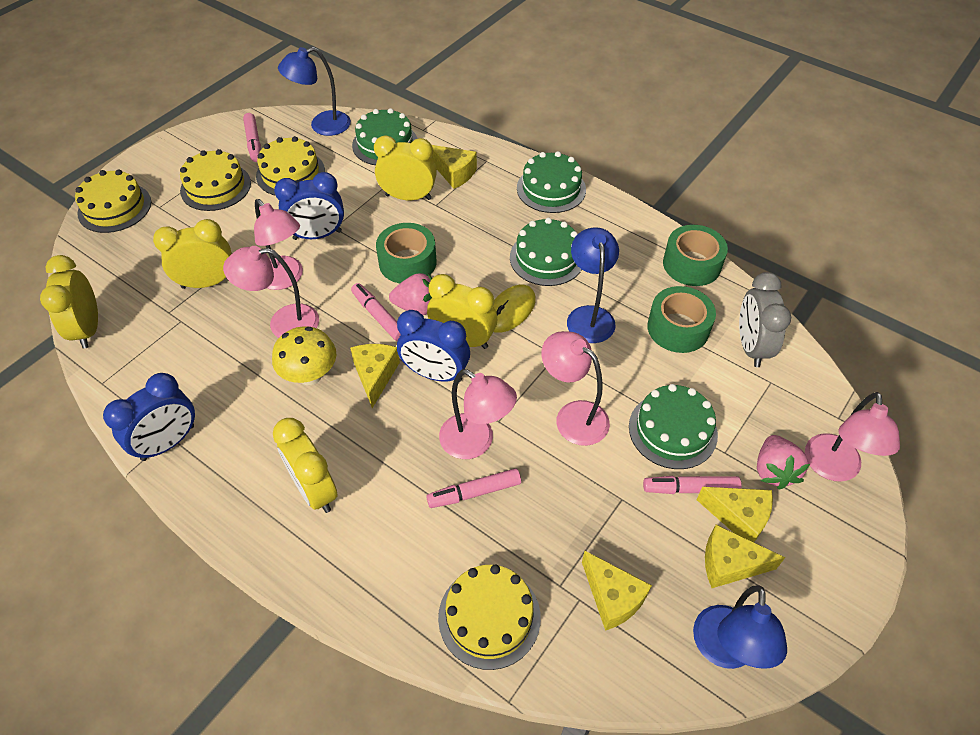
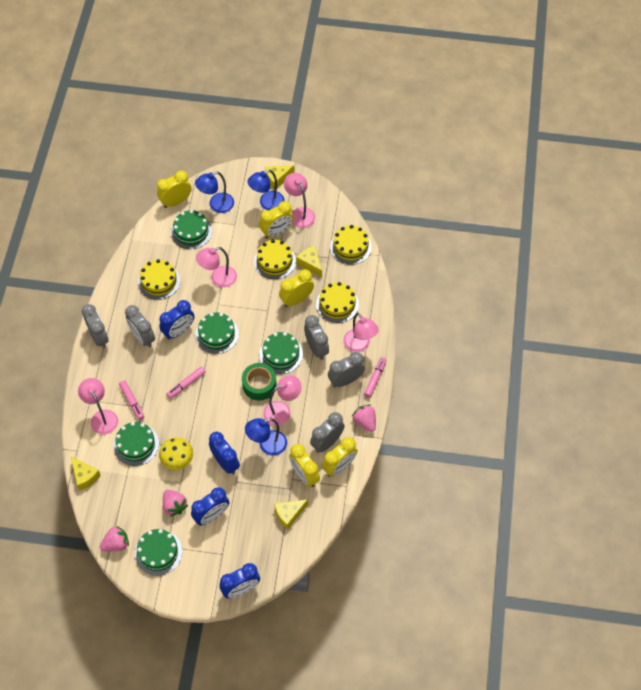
blue clock: 3 -> 4
green cake: 4 -> 5
green tape: 3 -> 1
grey clock: 1 -> 5
pink marker: 4 -> 3
pink strawberry: 2 -> 3
yellow cheese: 5 -> 4
yellow mouse: 1 -> 0

